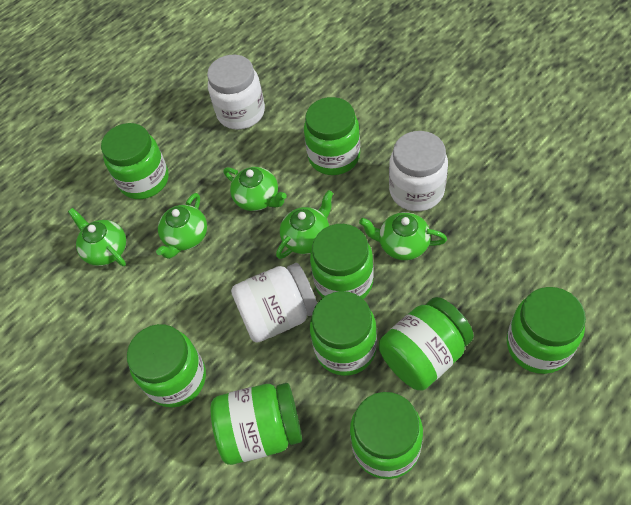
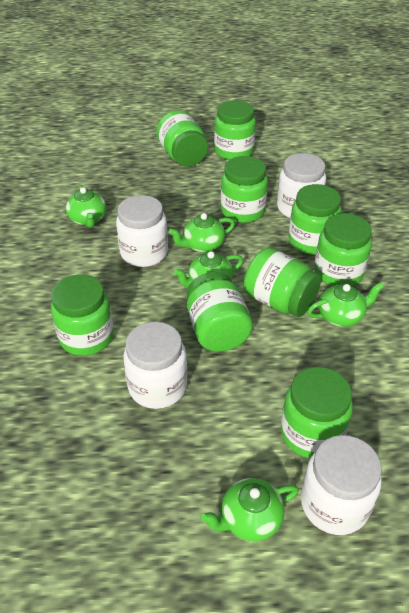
white jar: 3 -> 4

